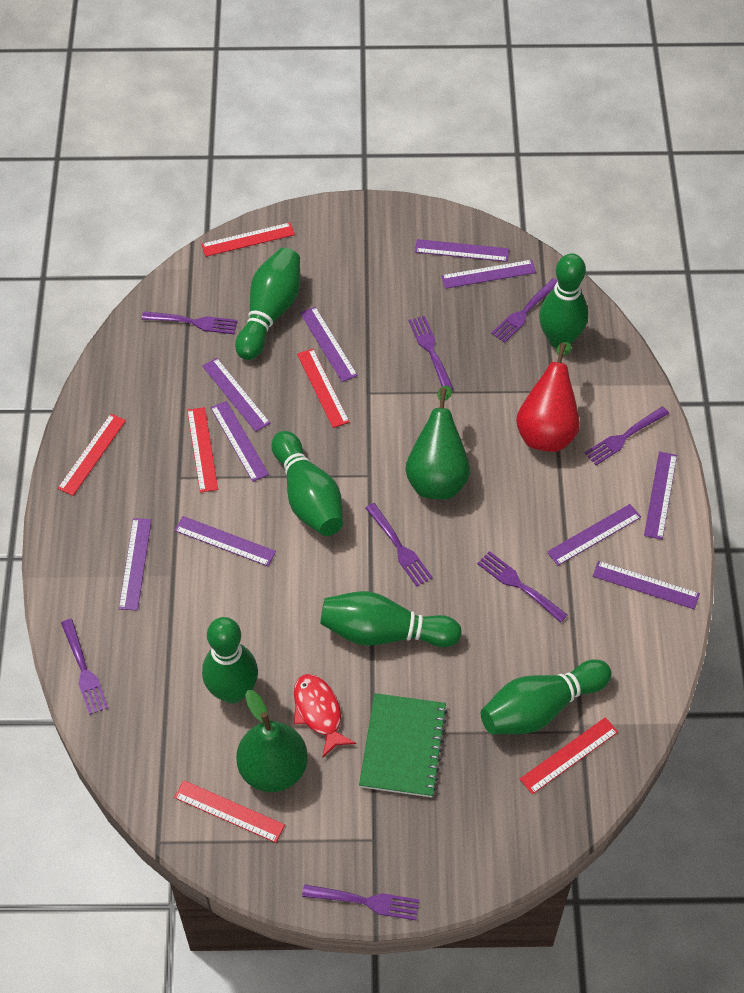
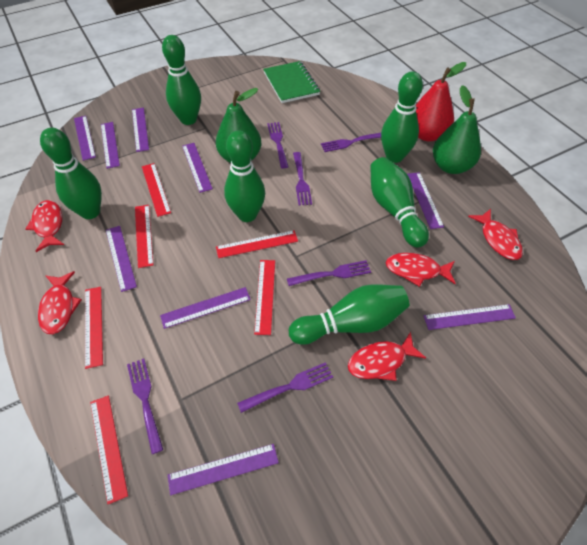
purple fork: 8 -> 6
purple ruler: 10 -> 9
red fish: 1 -> 5

